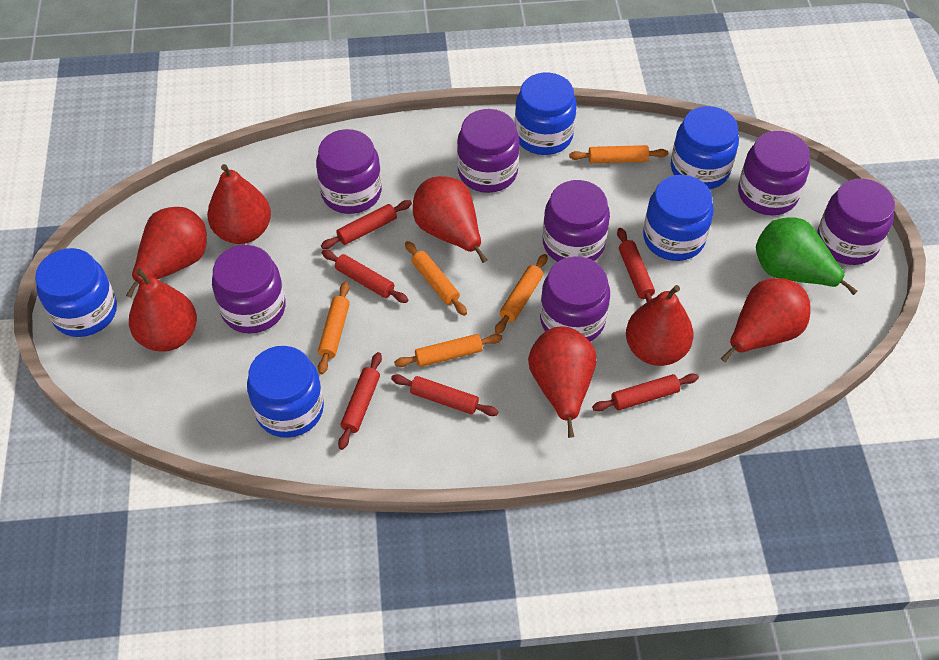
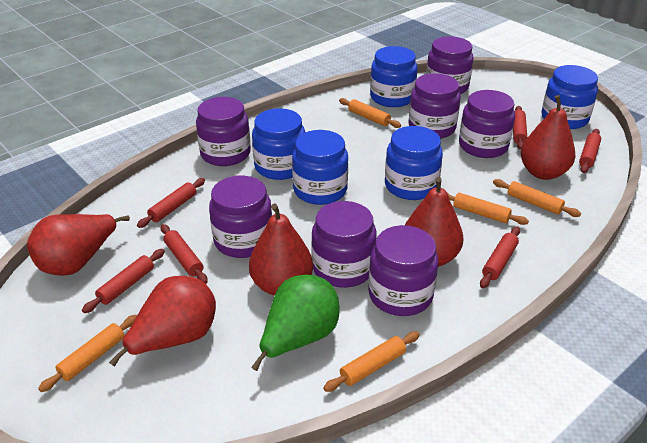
red pear: 7 -> 5

